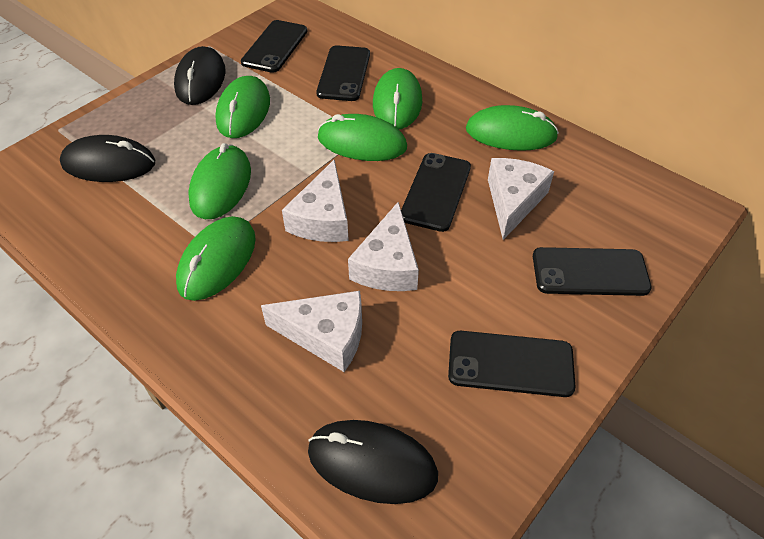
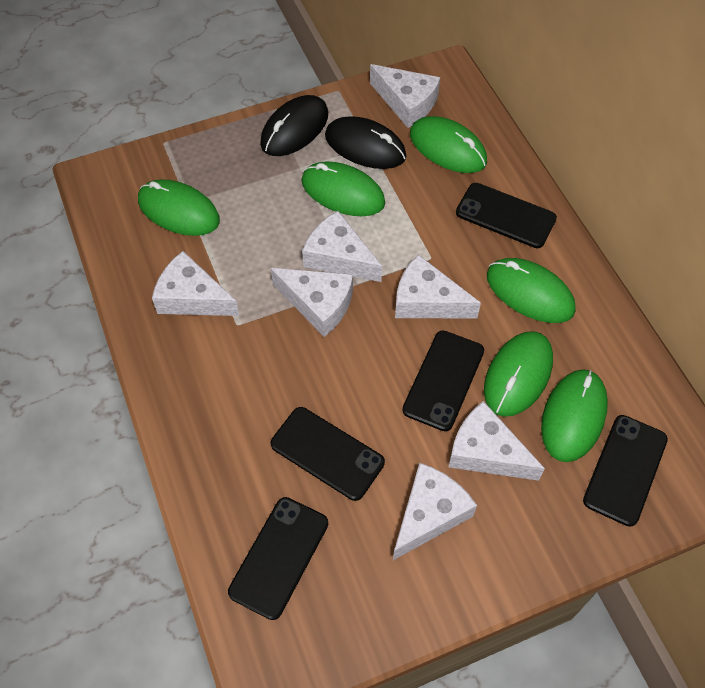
black mouse: 3 -> 2
white cheese: 4 -> 7

